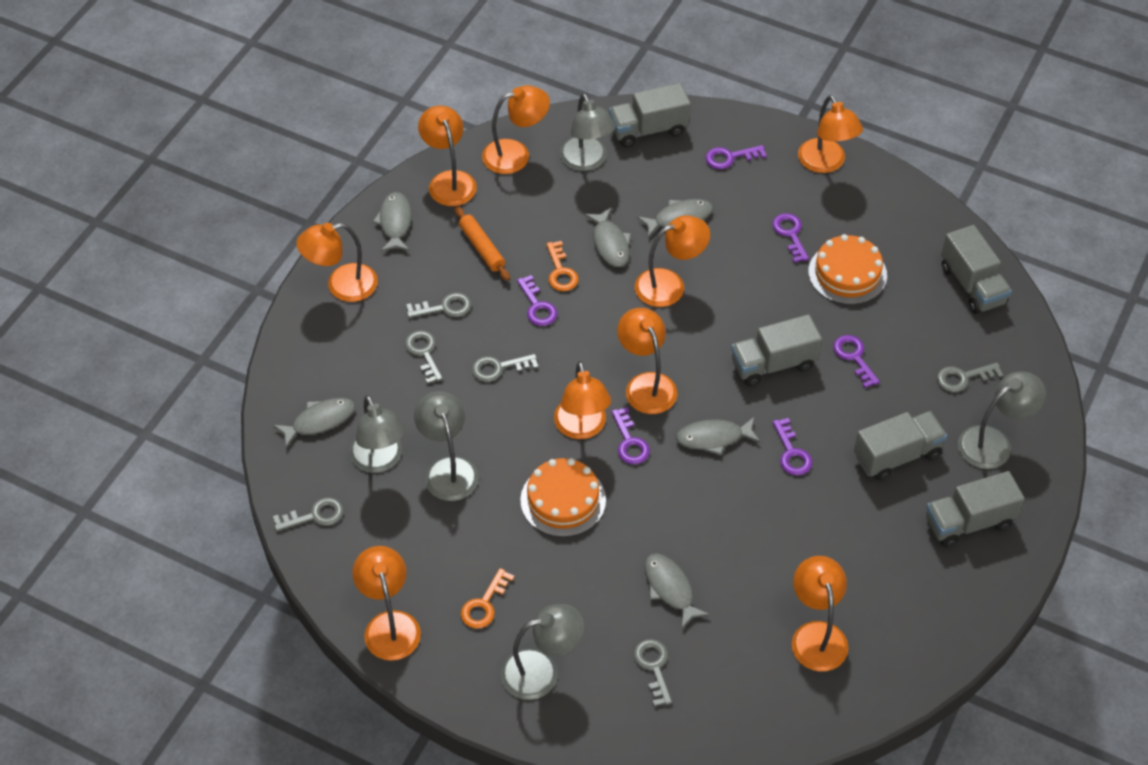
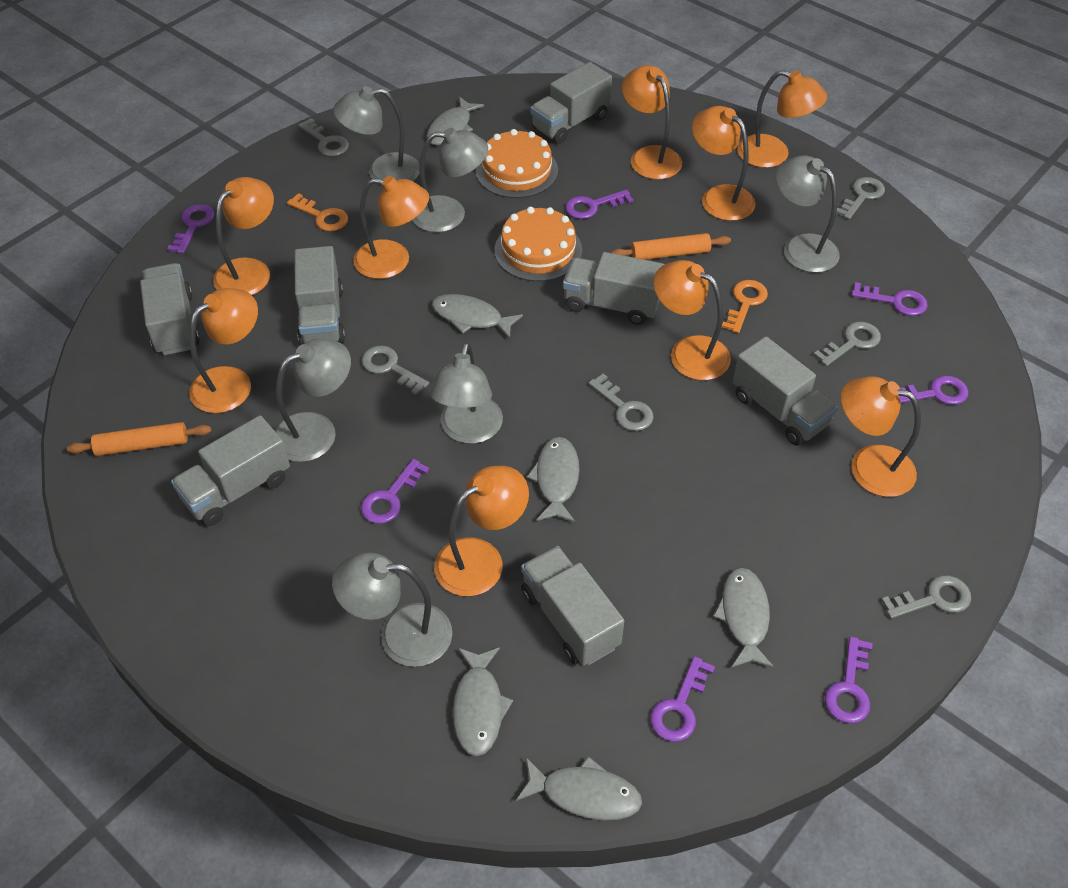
grey lamp: 5 -> 6
grey truck: 5 -> 7
orange rolling pin: 1 -> 2
purple key: 6 -> 7

